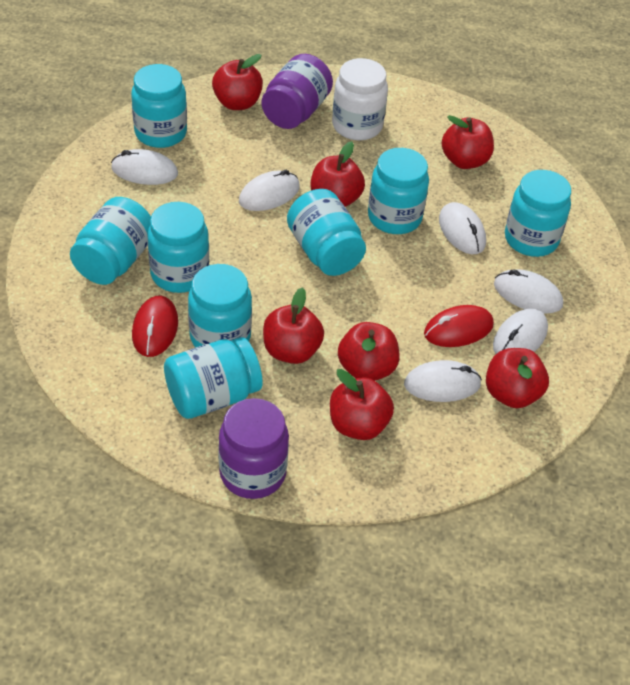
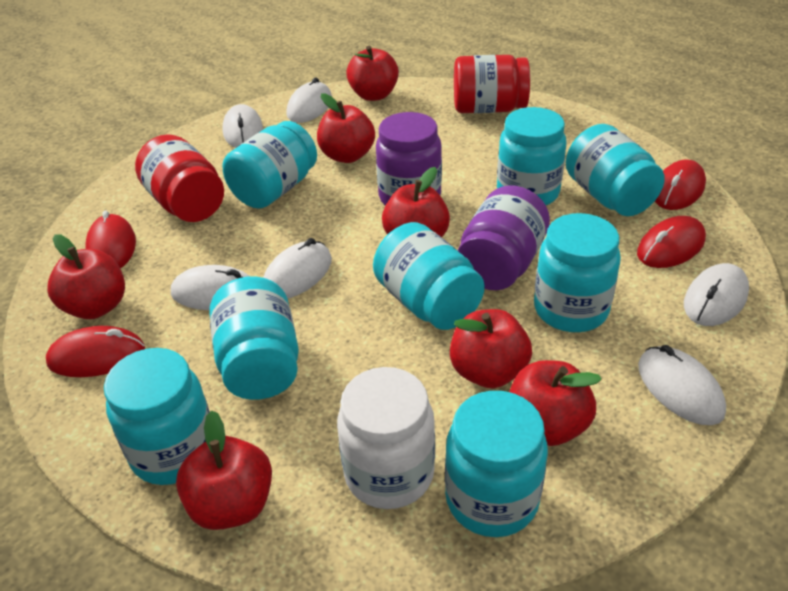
red jar: 0 -> 2
red mouse: 2 -> 4

